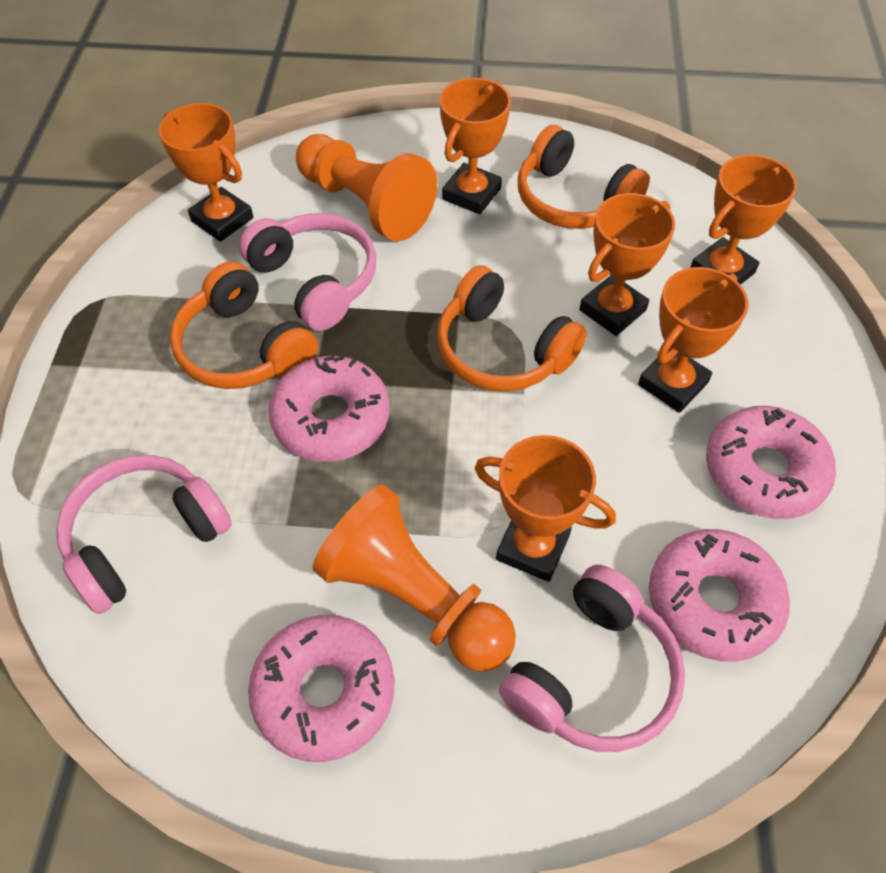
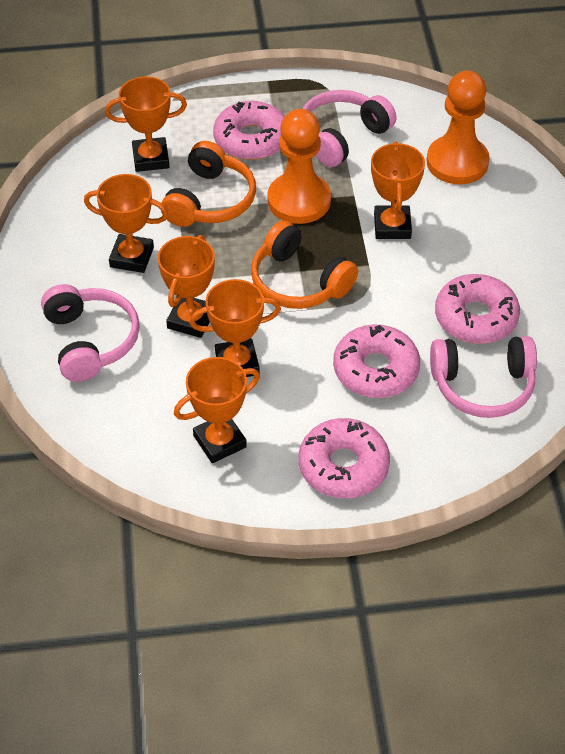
orange headphones: 3 -> 2

